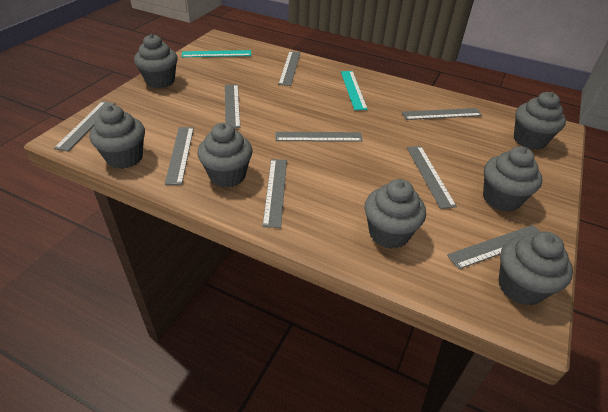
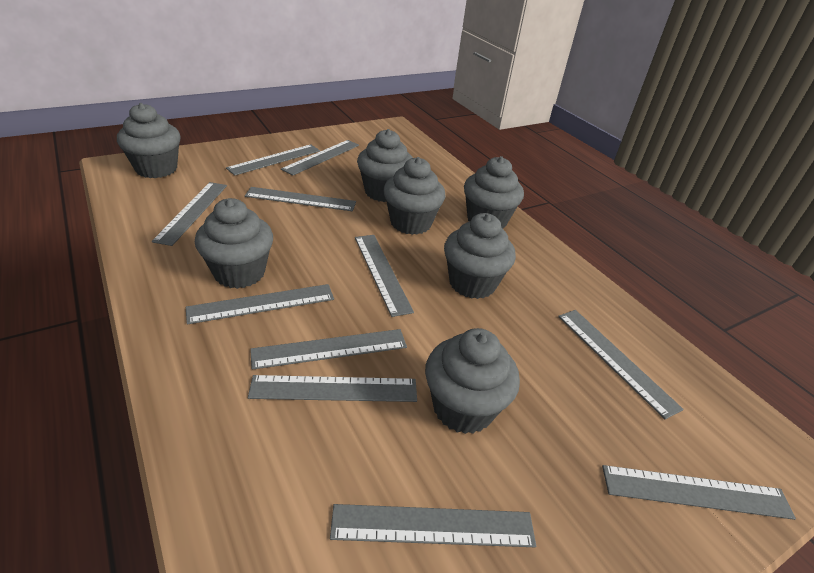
grey ruler: 9 -> 11
turquoise ruler: 2 -> 0

